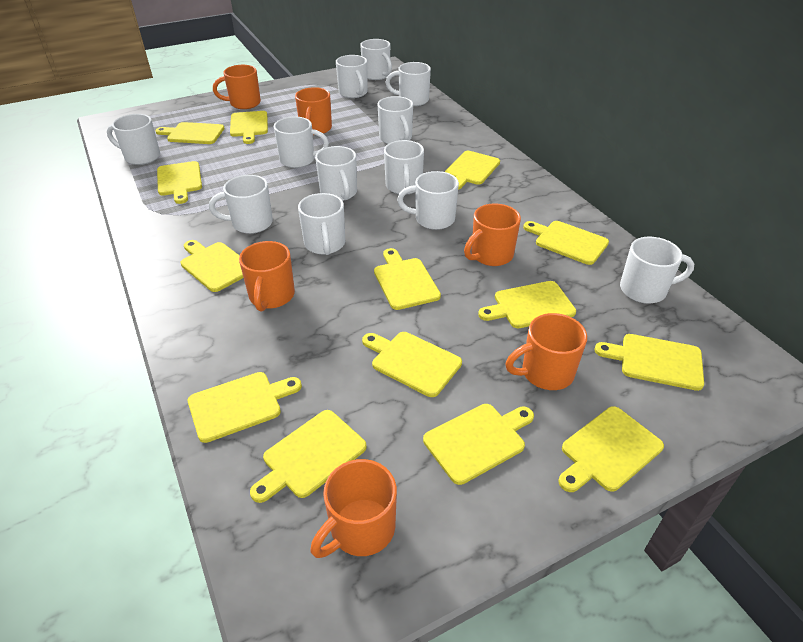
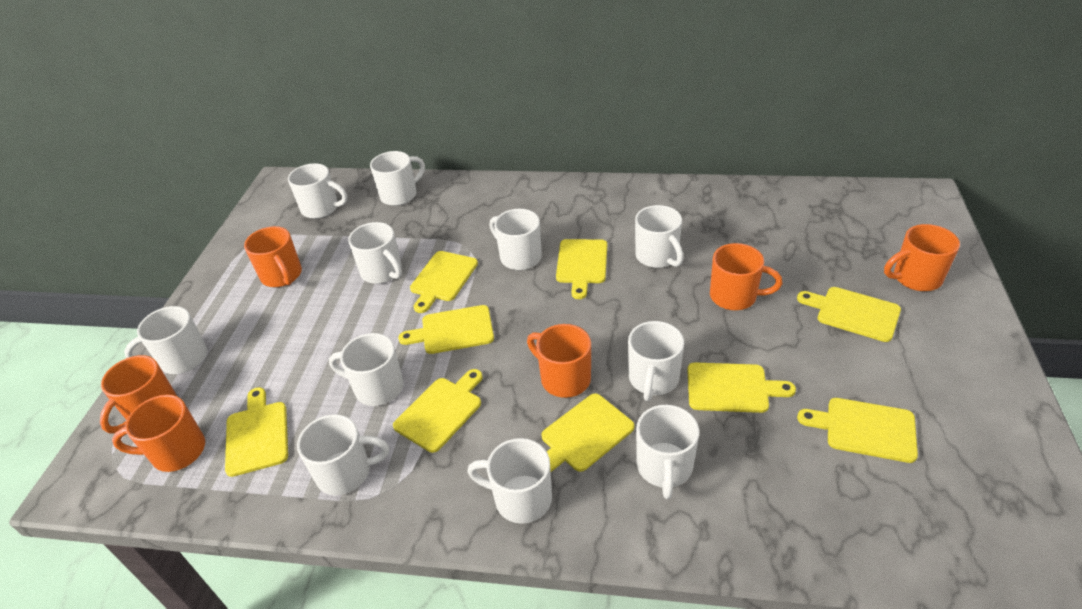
white mug: 12 -> 11
yellow cutting board: 14 -> 9

